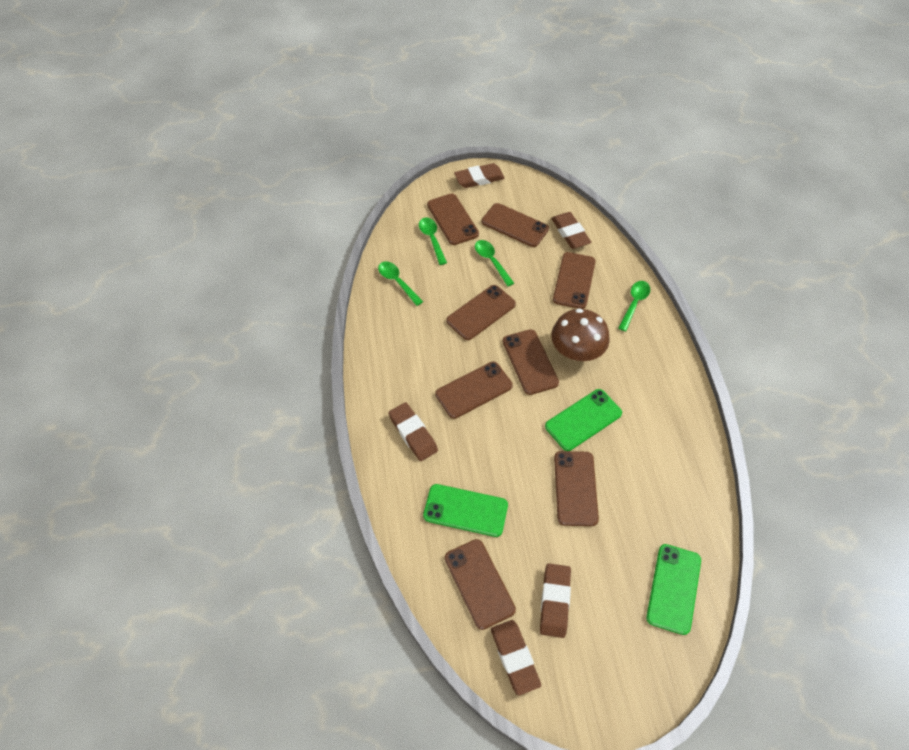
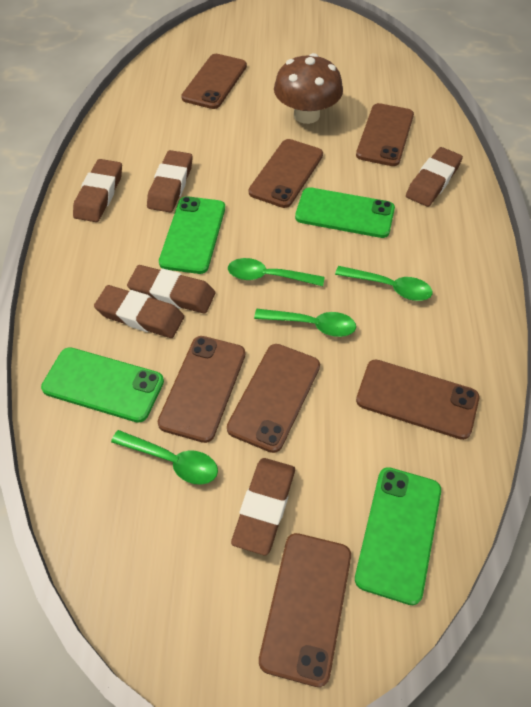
brown eraser: 5 -> 6
brown phone: 8 -> 7
green phone: 3 -> 4

